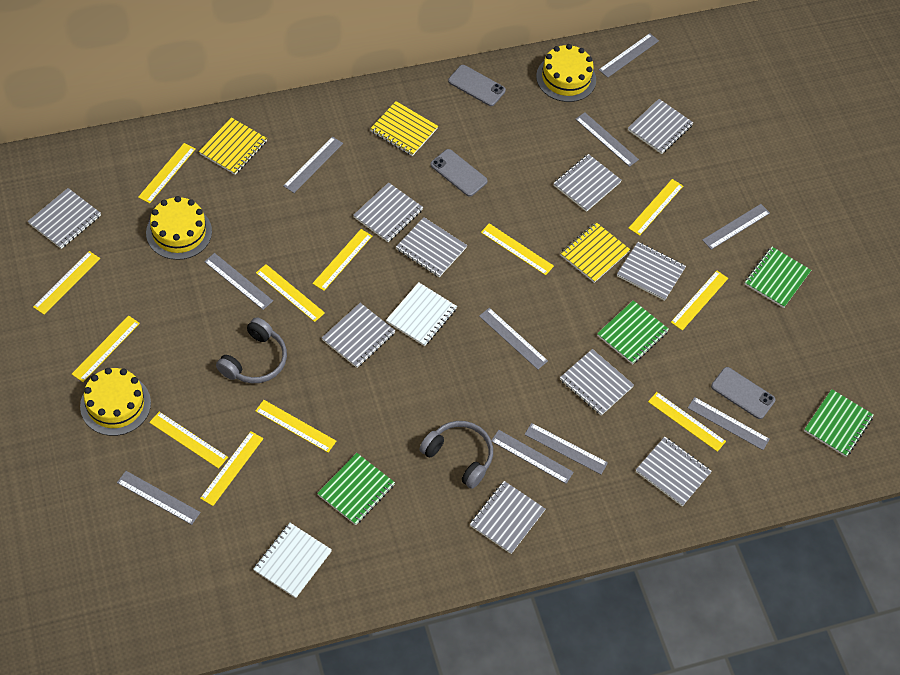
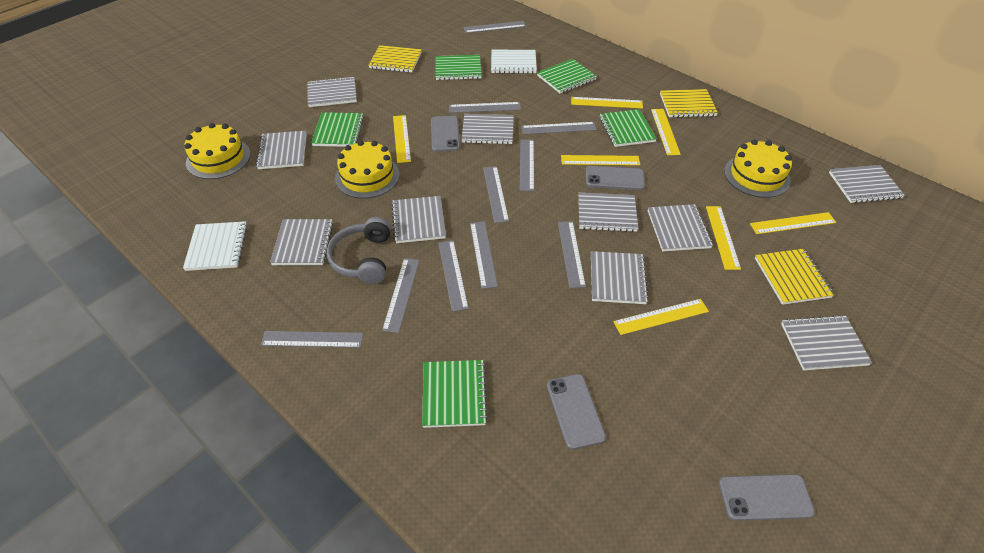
green notebook: 4 -> 5
grey headphones: 2 -> 1
grey phone: 3 -> 4
yellow ruler: 12 -> 7

